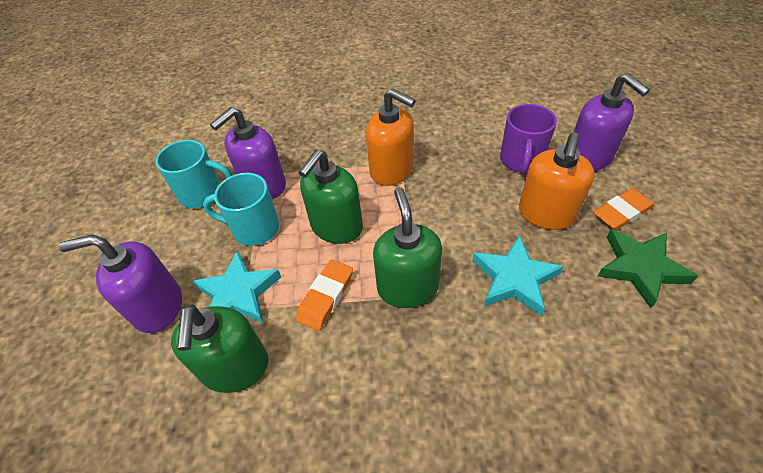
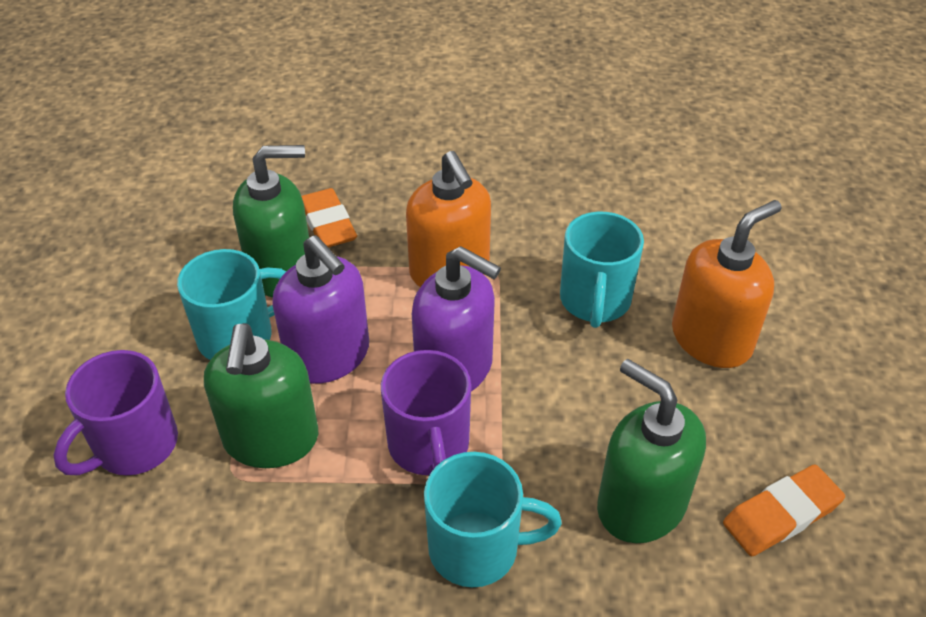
green star: 1 -> 0
purple mug: 1 -> 2
purple soap dispenser: 3 -> 2
turquoise mug: 2 -> 3
turquoise star: 2 -> 0

